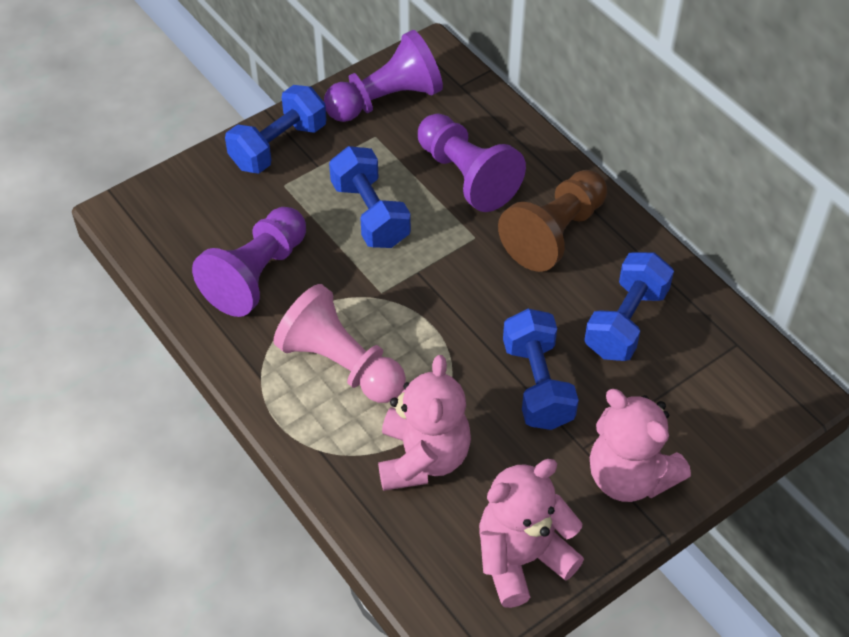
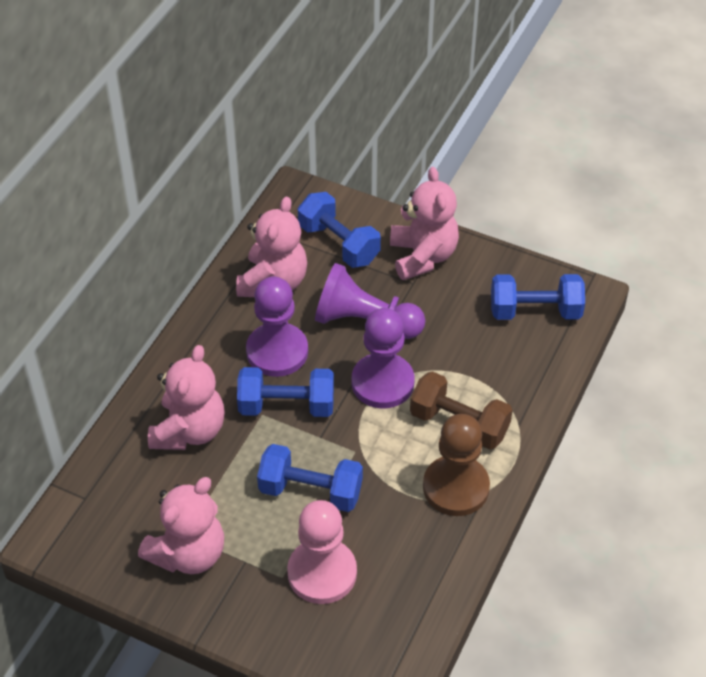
brown dumbbell: 0 -> 1
pink teddy bear: 3 -> 4

